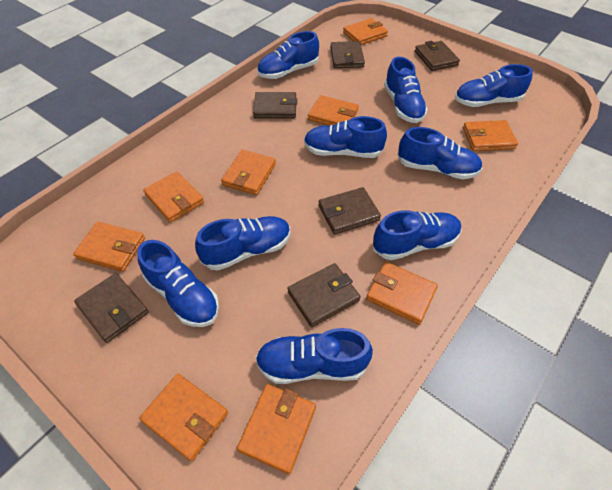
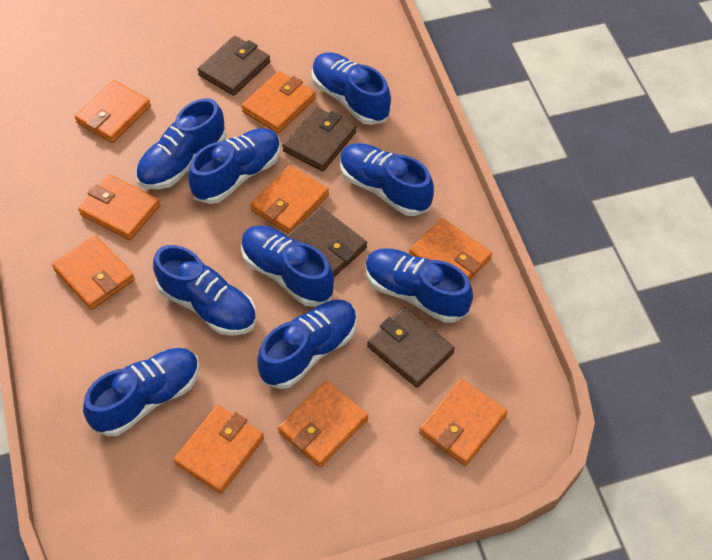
brown wallet: 6 -> 4

